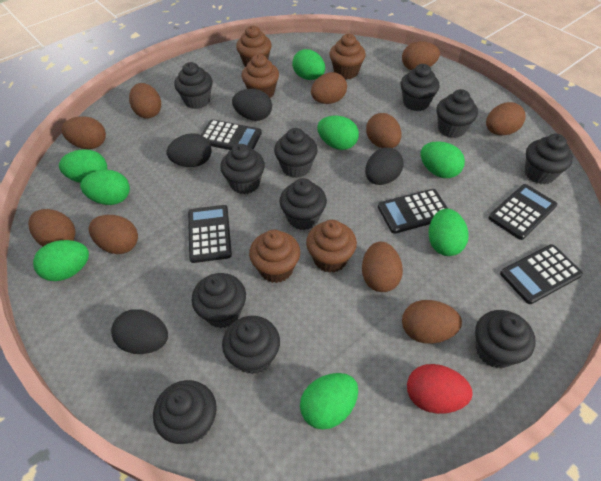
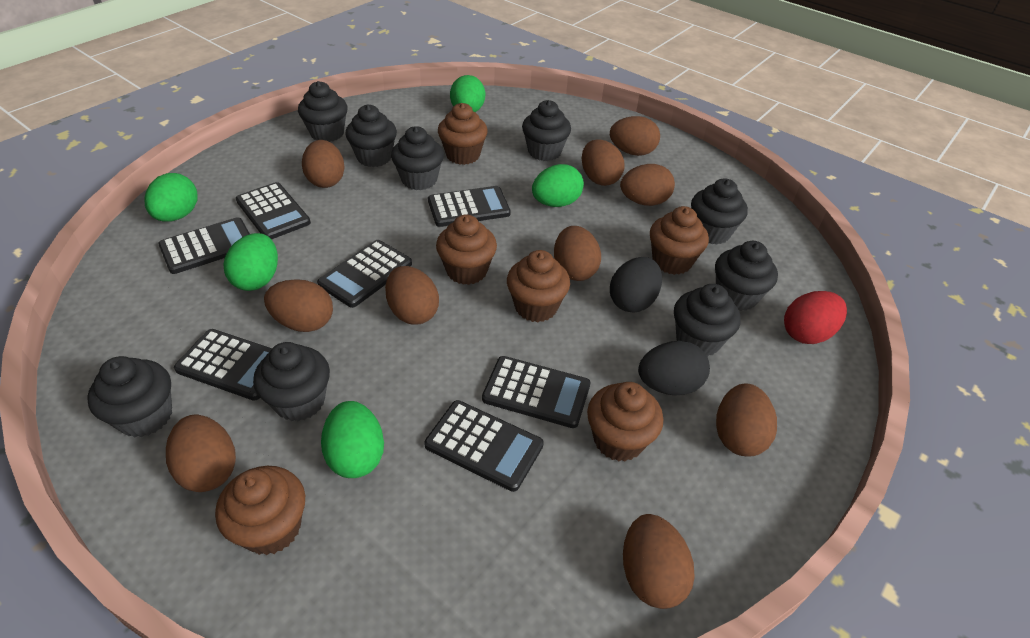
black calculator: 5 -> 7
black cupcake: 11 -> 9
black egg: 4 -> 2
brown cupcake: 5 -> 6
green egg: 8 -> 5

